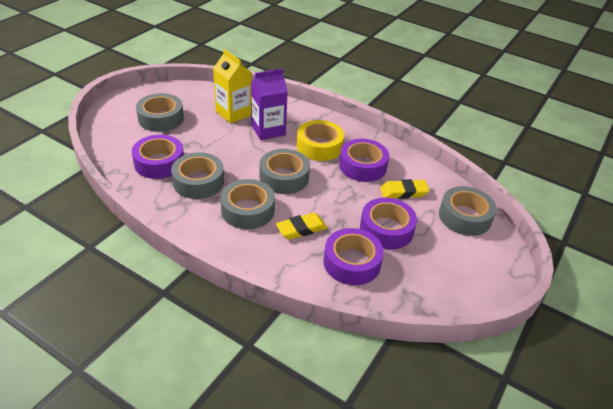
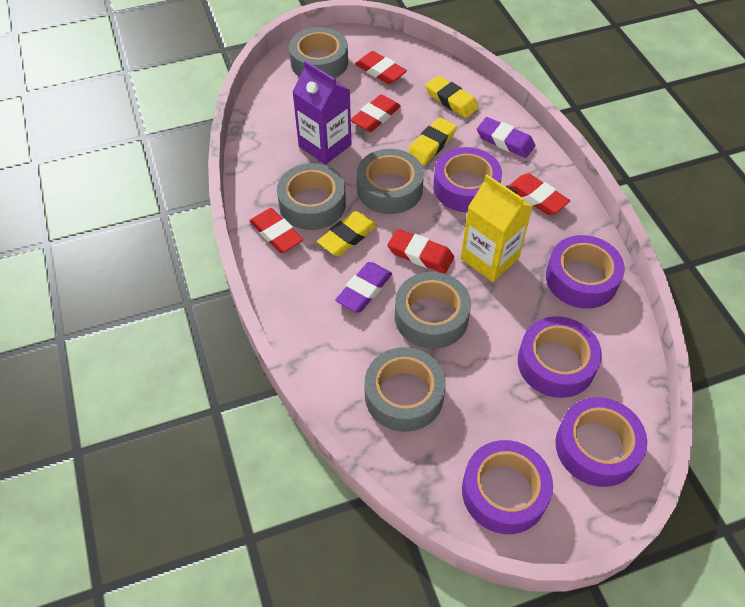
purple eraser: 0 -> 2
purple tape: 4 -> 5
red eraser: 0 -> 5
yellow eraser: 2 -> 3
yellow tape: 1 -> 0

